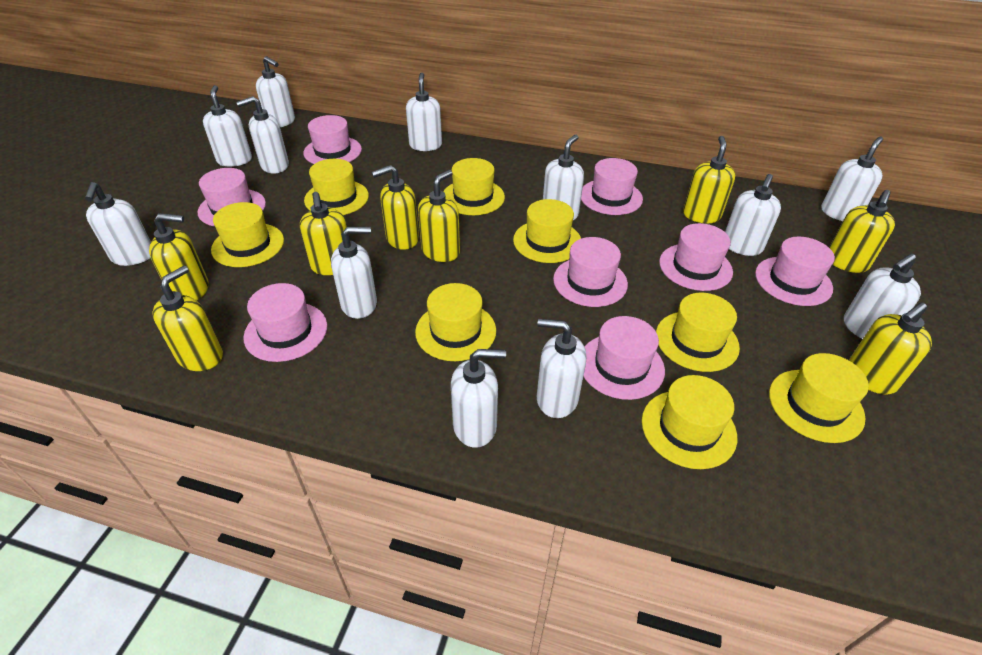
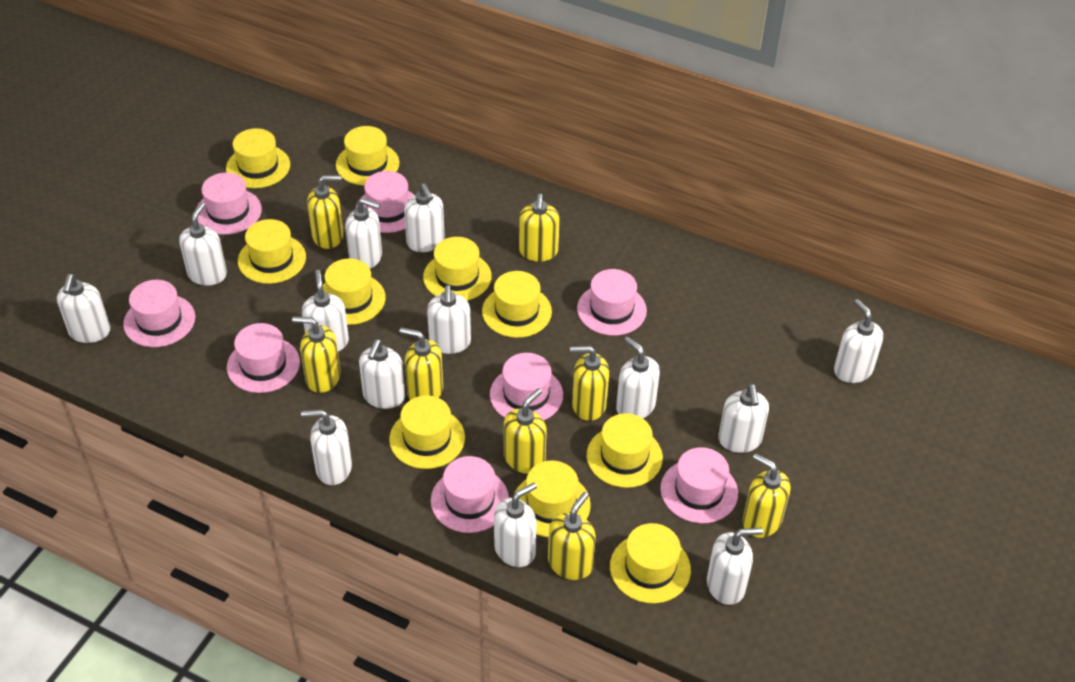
white soap dispenser: 12 -> 13
yellow hat: 8 -> 10

